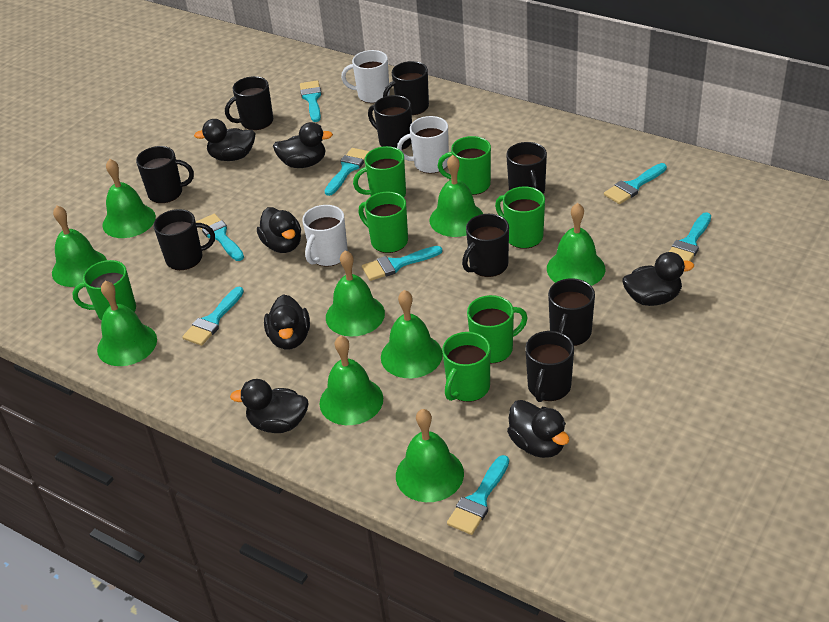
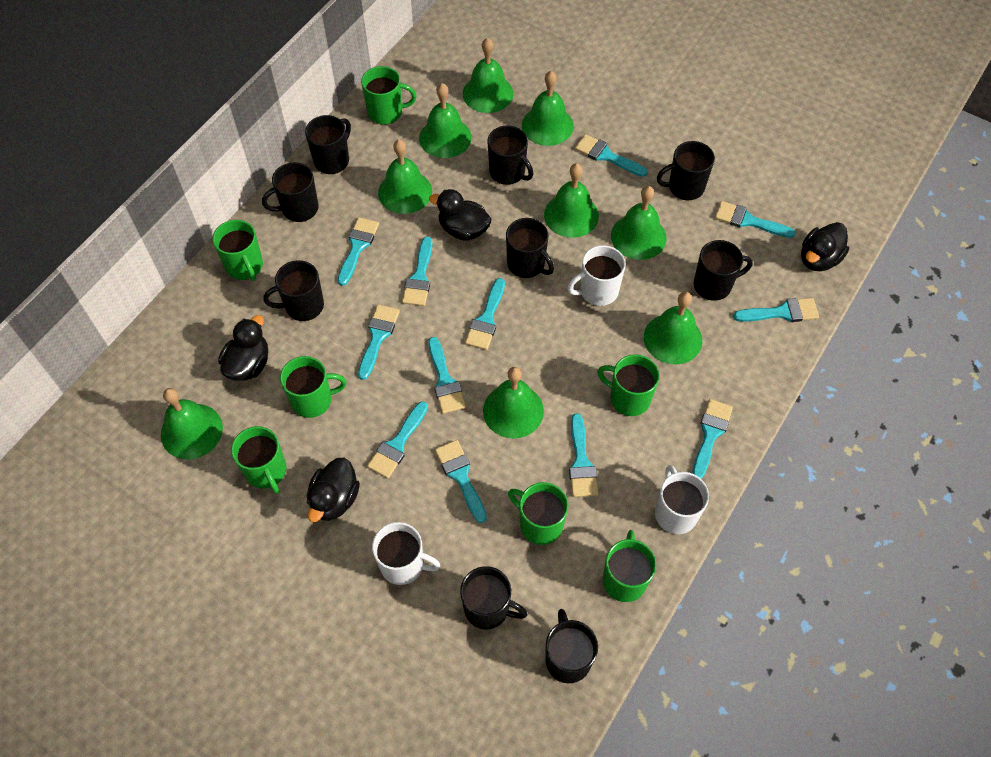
black duck: 7 -> 4
turquoise brush: 8 -> 12

